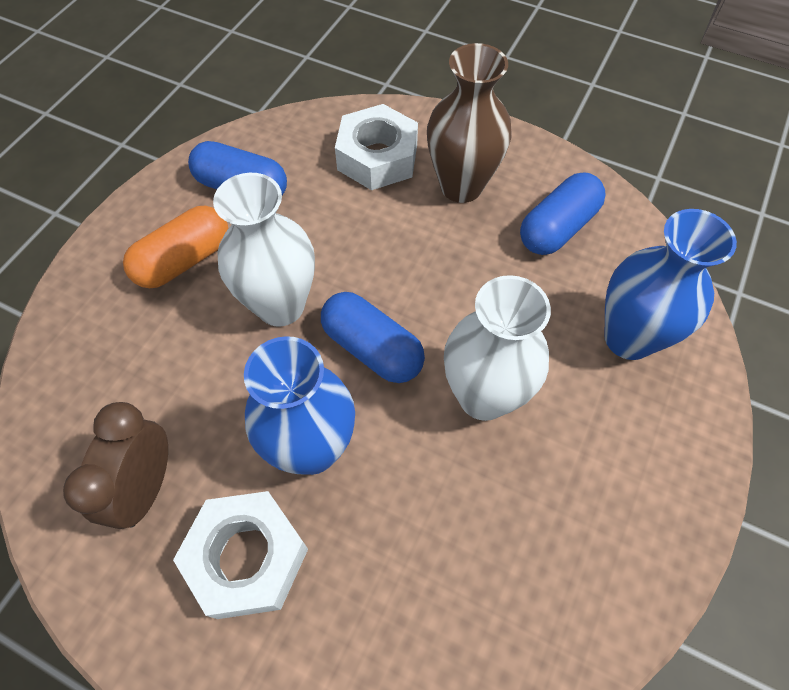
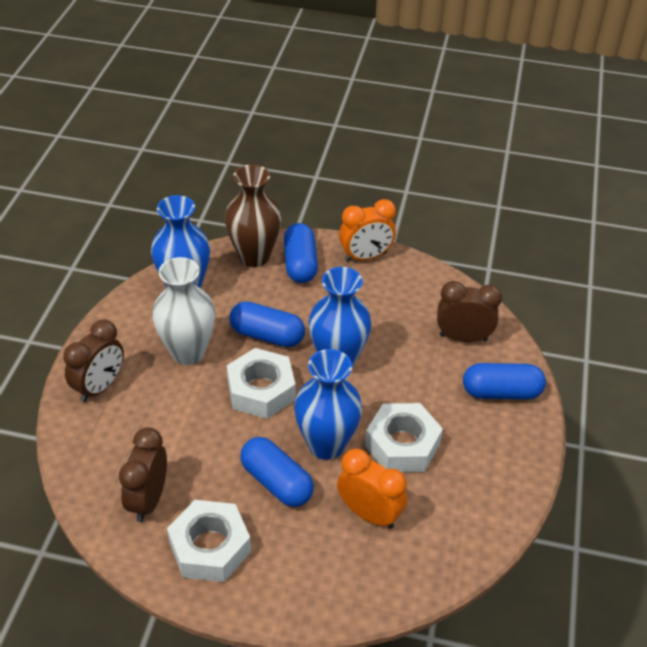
blue capsule: 3 -> 4
blue vase: 2 -> 3
brown clock: 1 -> 3
orange capsule: 1 -> 0
orange clock: 0 -> 2
white nut: 2 -> 3
white vase: 2 -> 1

